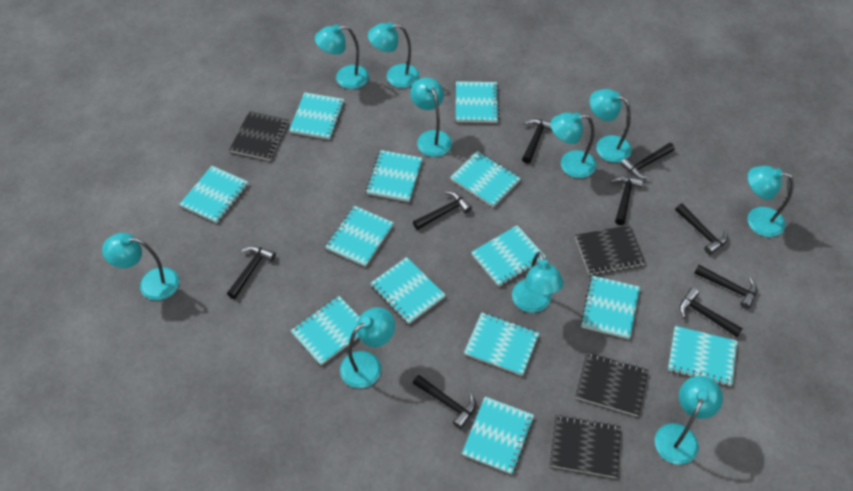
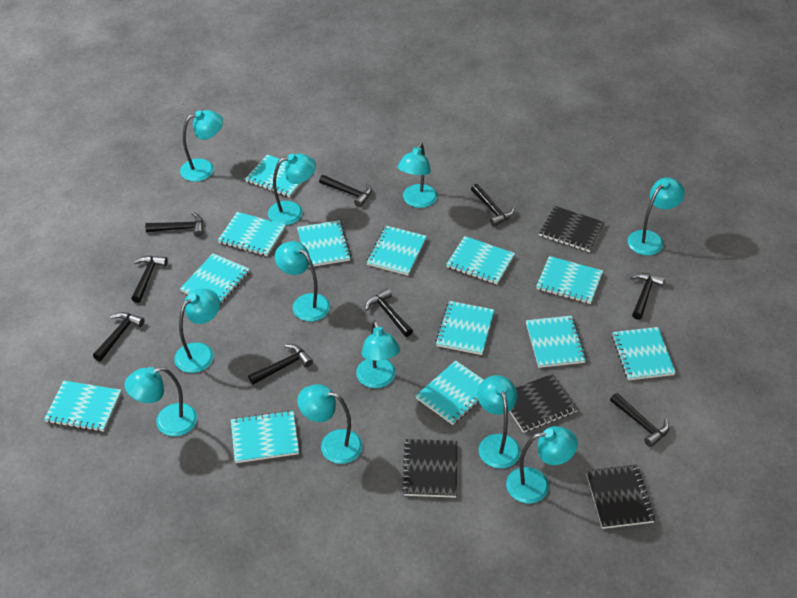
turquoise lamp: 10 -> 11

